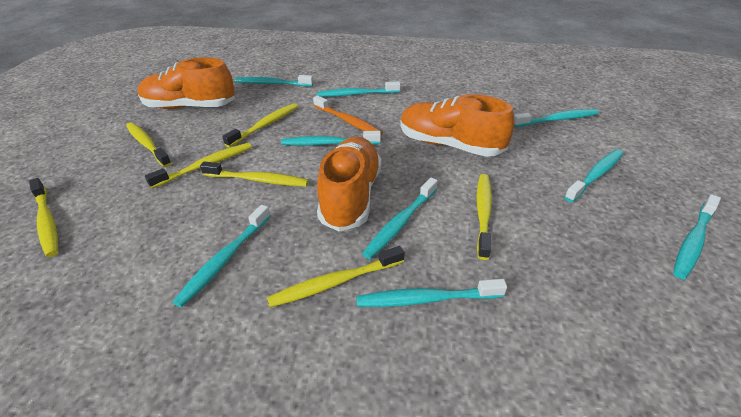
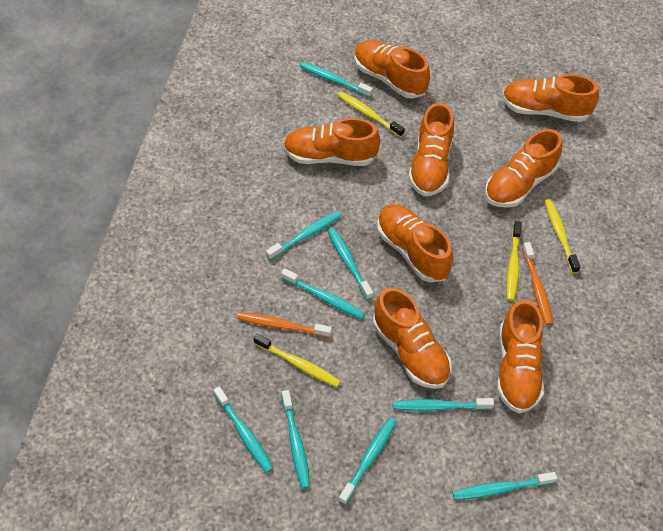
orange shoe: 3 -> 8
orange toothbrush: 1 -> 2
yellow toothbrush: 7 -> 4

